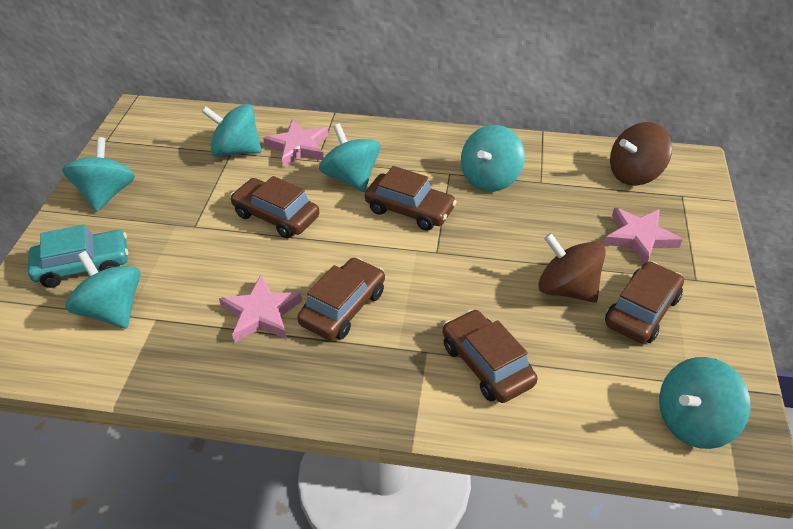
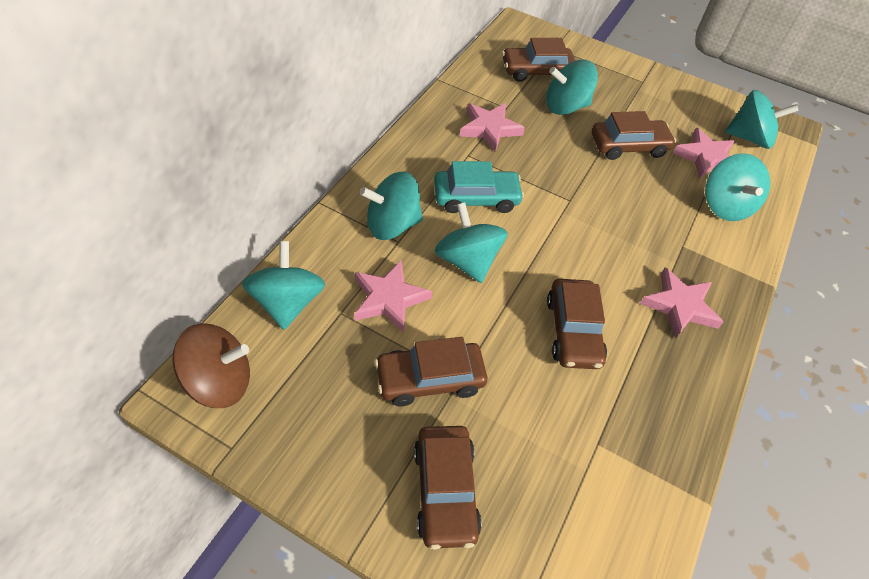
brown spinning top: 2 -> 1
pink star: 3 -> 4

